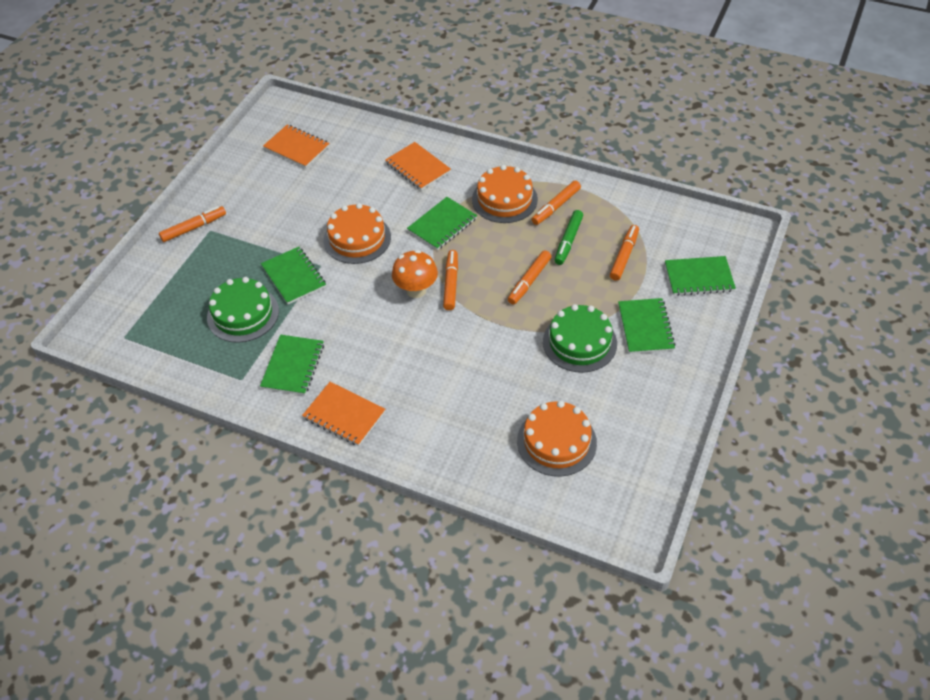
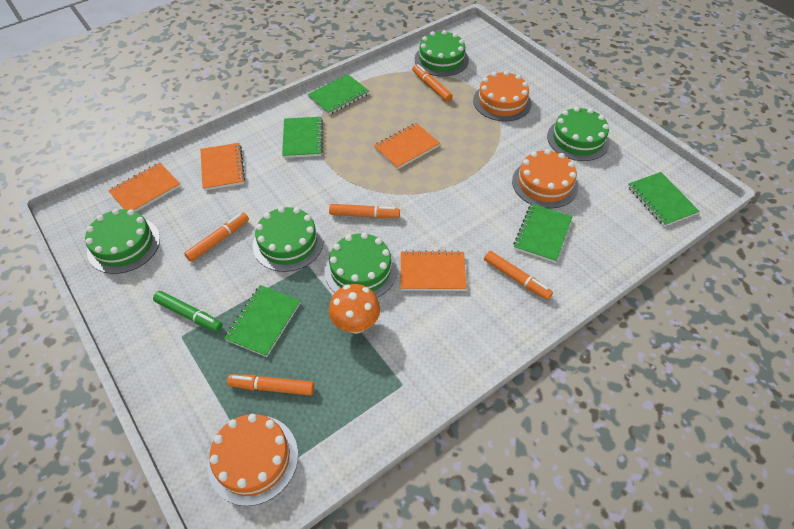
green cake: 2 -> 5
orange notebook: 3 -> 4

